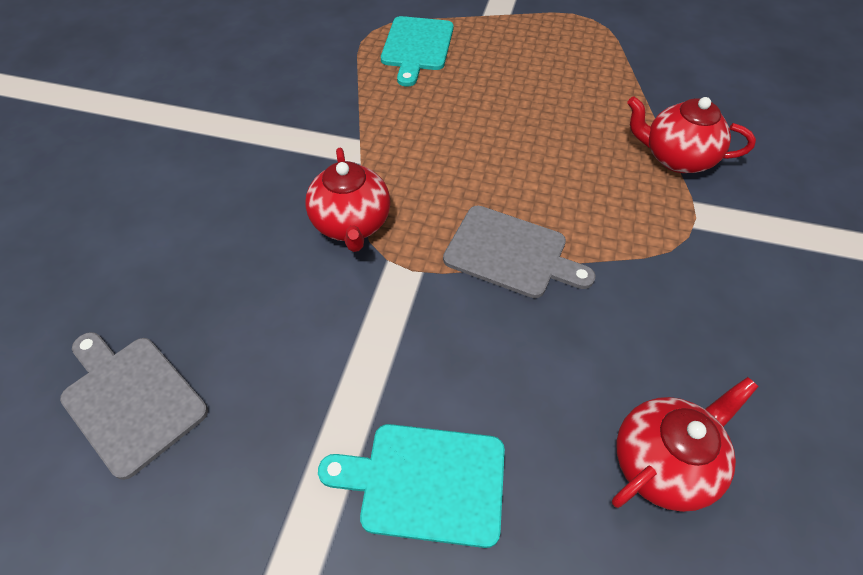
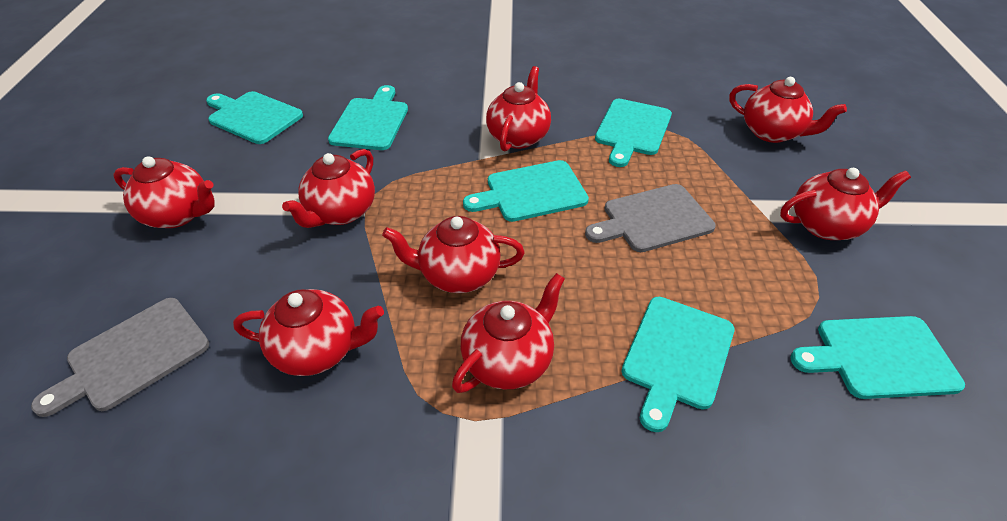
red teapot: 3 -> 8
turquoise cutting board: 2 -> 6

